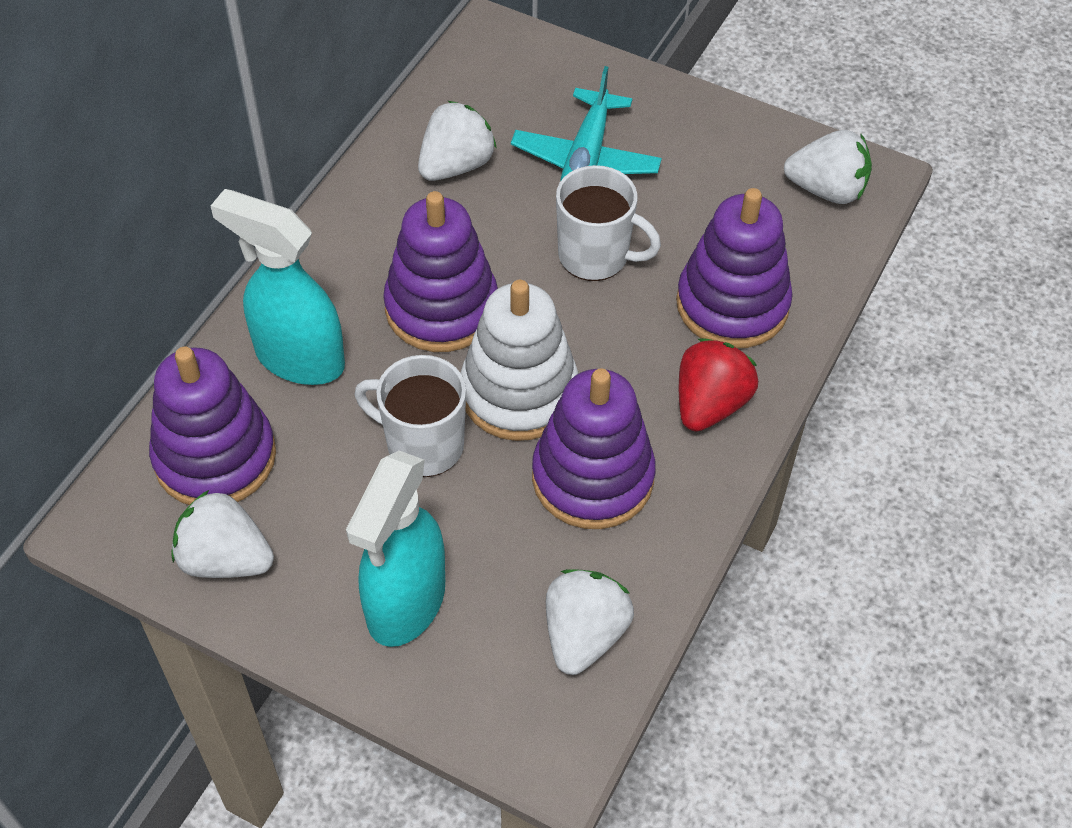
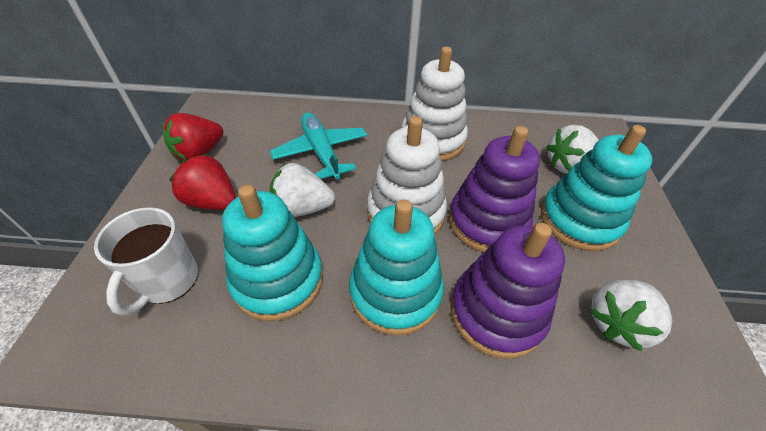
purple stacking toy: 4 -> 2
red strawberry: 1 -> 2
turquoise spray bottle: 2 -> 0
turquoise stacking toy: 0 -> 3
white mug: 2 -> 1
white stacking toy: 1 -> 2
white strawberry: 4 -> 3

